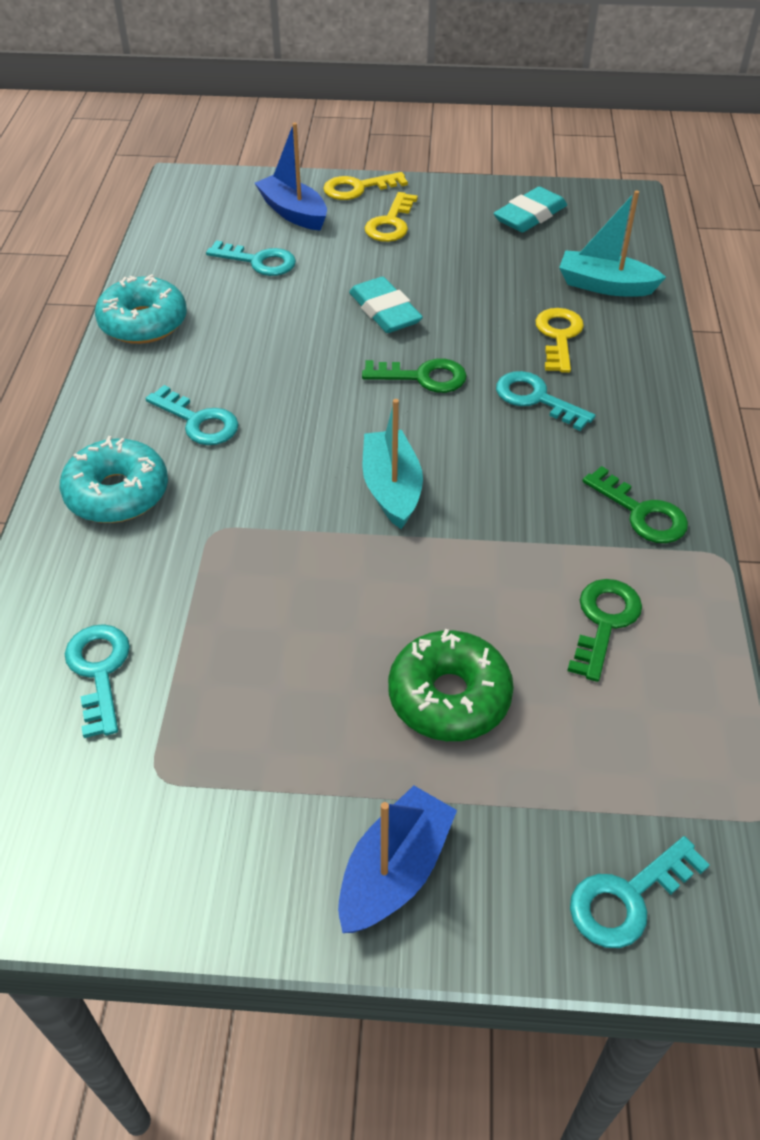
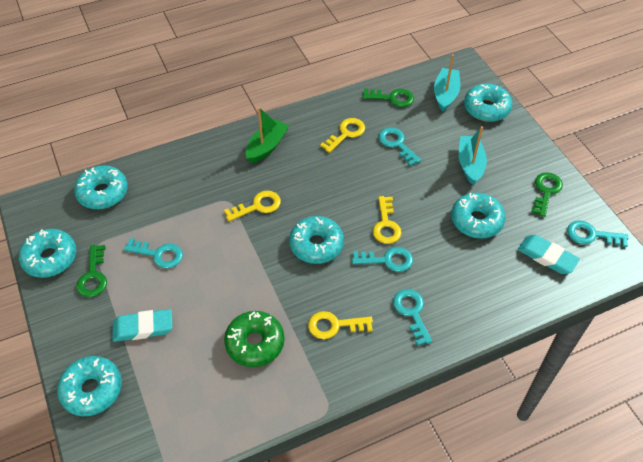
blue boat: 2 -> 0
green boat: 0 -> 1
turquoise donut: 2 -> 6
yellow key: 3 -> 4

